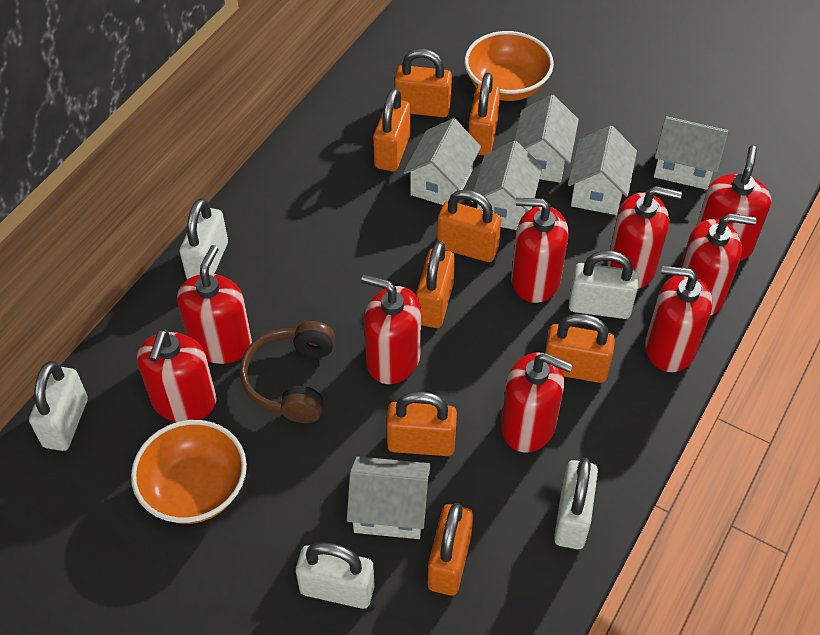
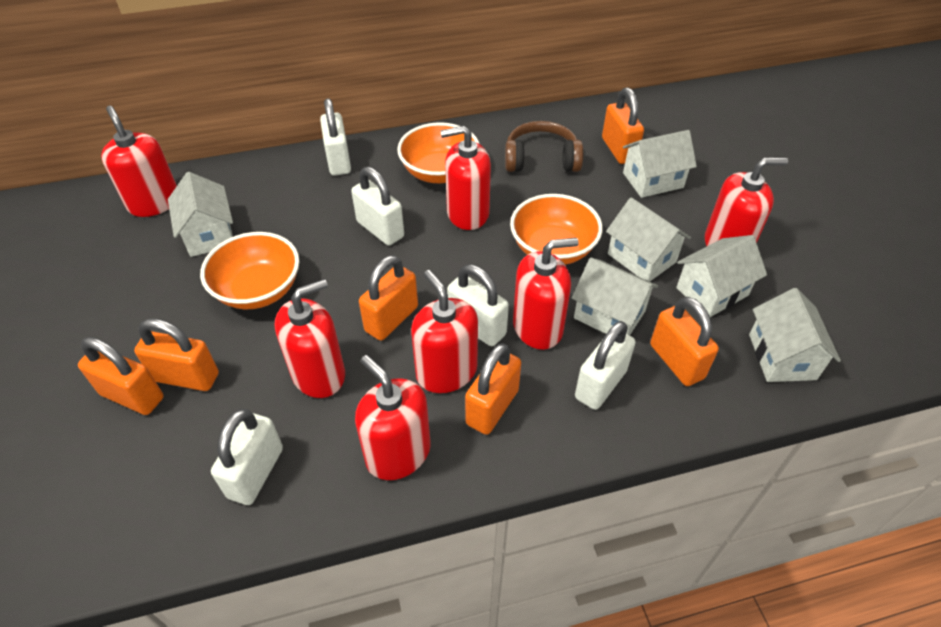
orange bowl: 2 -> 3
orange padlock: 8 -> 6
red soap dispenser: 9 -> 7

